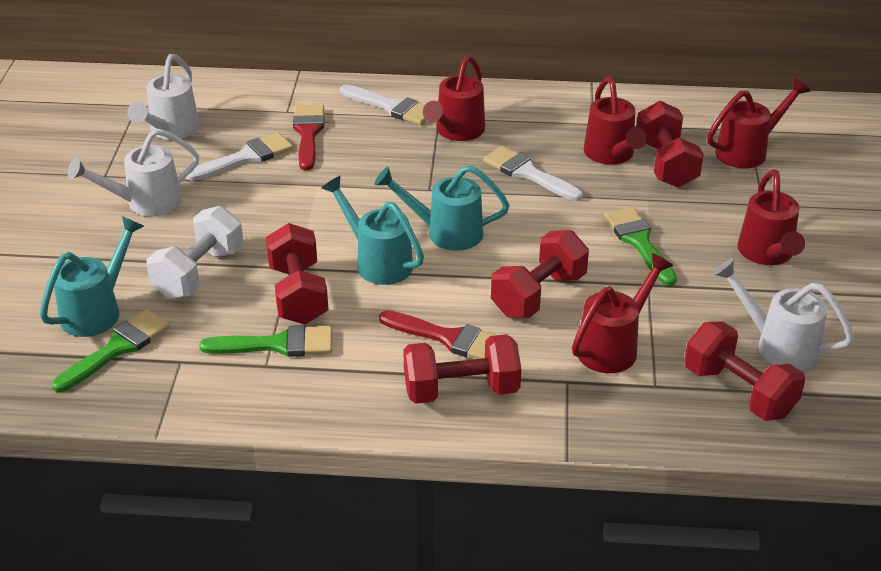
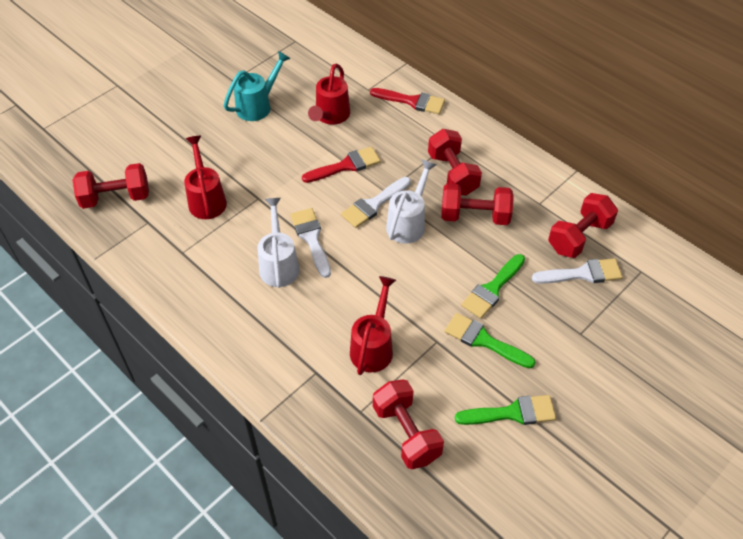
red watering can: 5 -> 3
turquoise watering can: 3 -> 1
white dumbbell: 1 -> 0
white watering can: 3 -> 2

